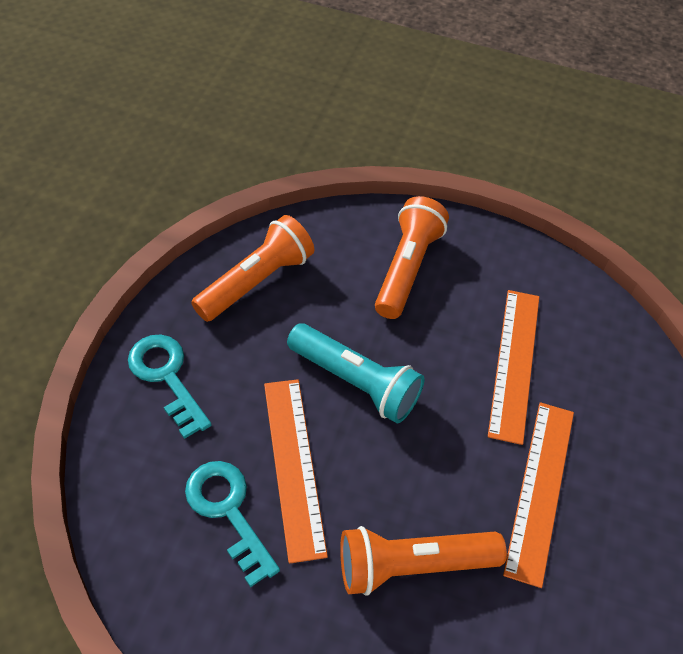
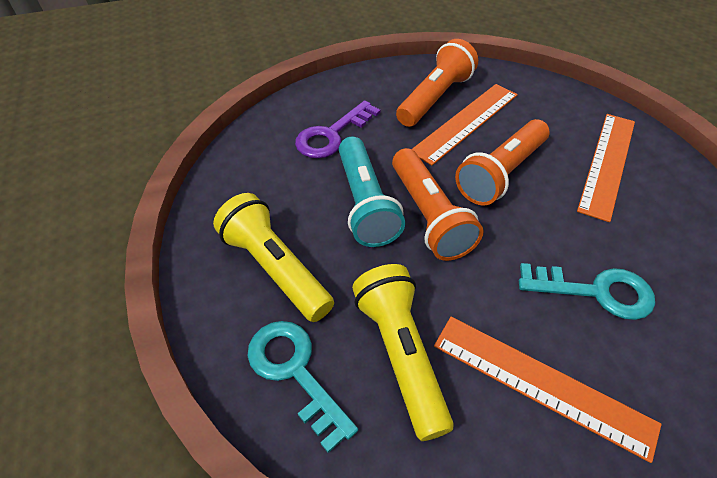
purple key: 0 -> 1
yellow flashlight: 0 -> 2

